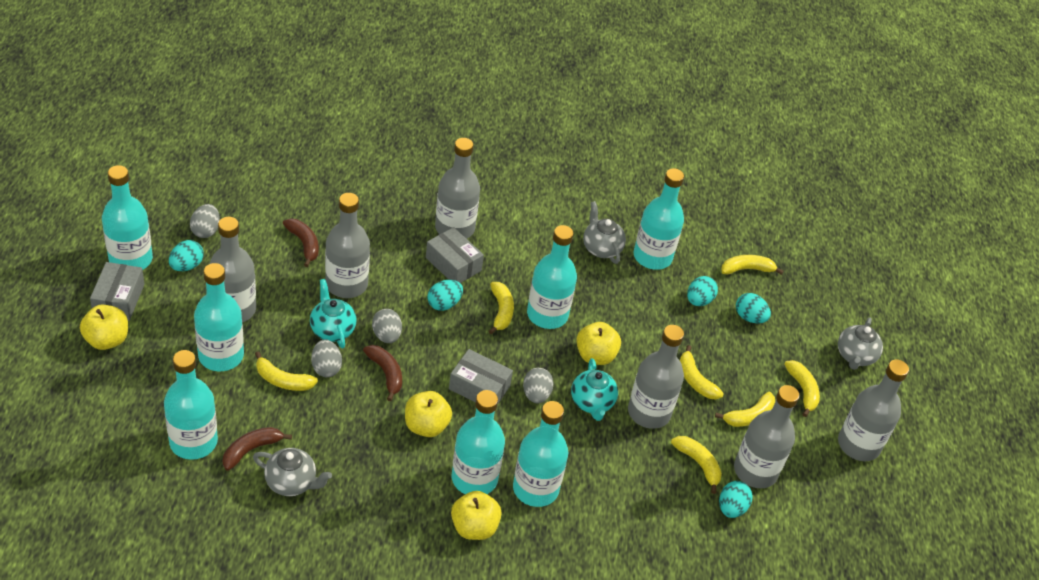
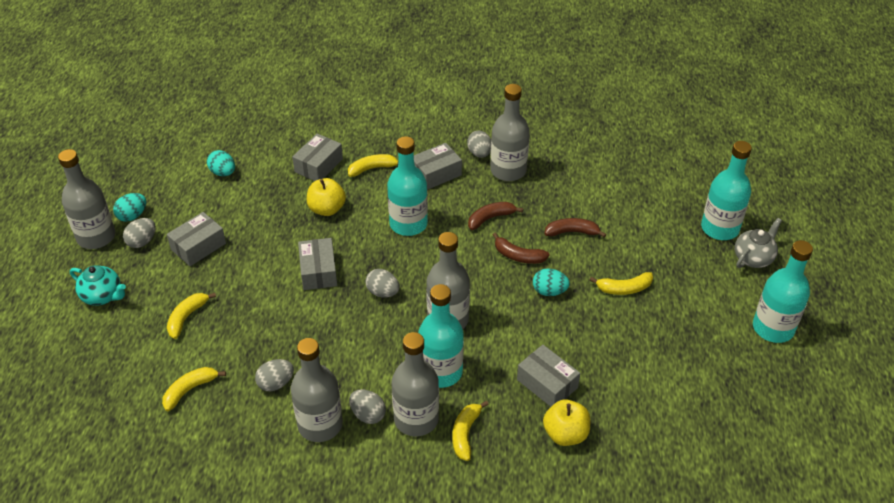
grey bottle: 6 -> 5
grey box: 3 -> 5
grey egg: 4 -> 5
grey teapot: 3 -> 1
turquoise bottle: 7 -> 4
turquoise egg: 5 -> 3
turquoise teapot: 2 -> 1
yellow apple: 4 -> 2
yellow banana: 7 -> 5

